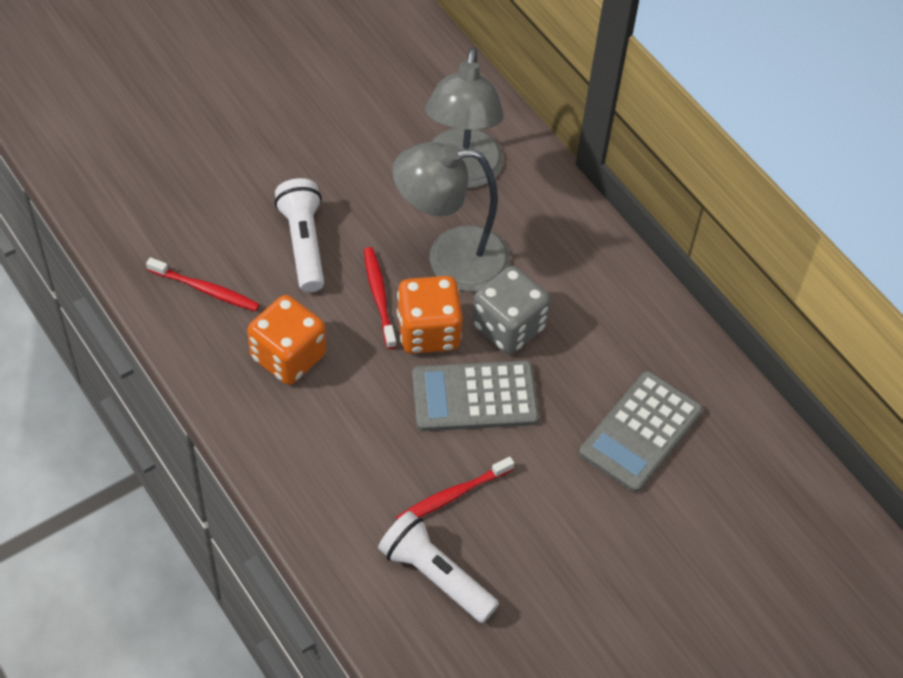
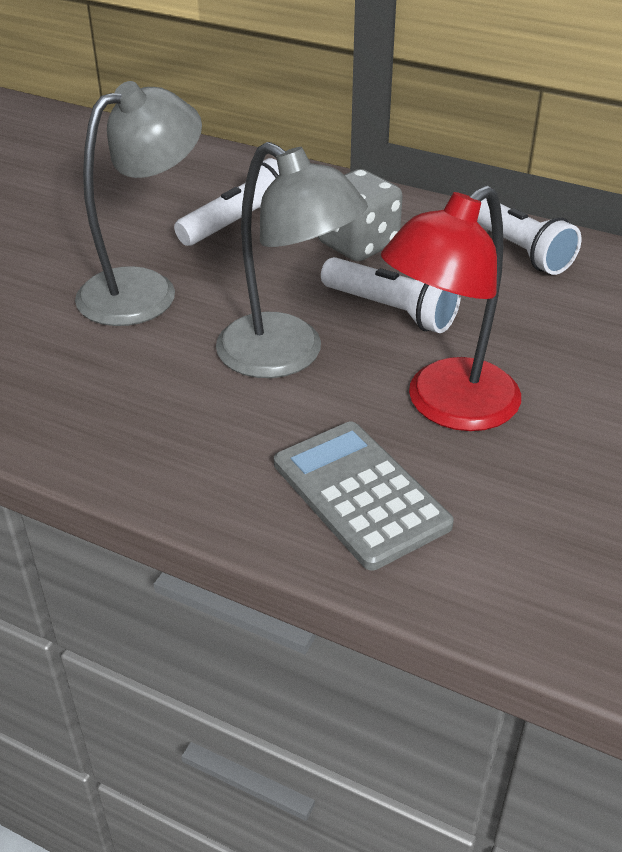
grey calculator: 2 -> 1
orange dice: 2 -> 0
red lamp: 0 -> 1
red toothbrush: 3 -> 0
white flashlight: 2 -> 3

